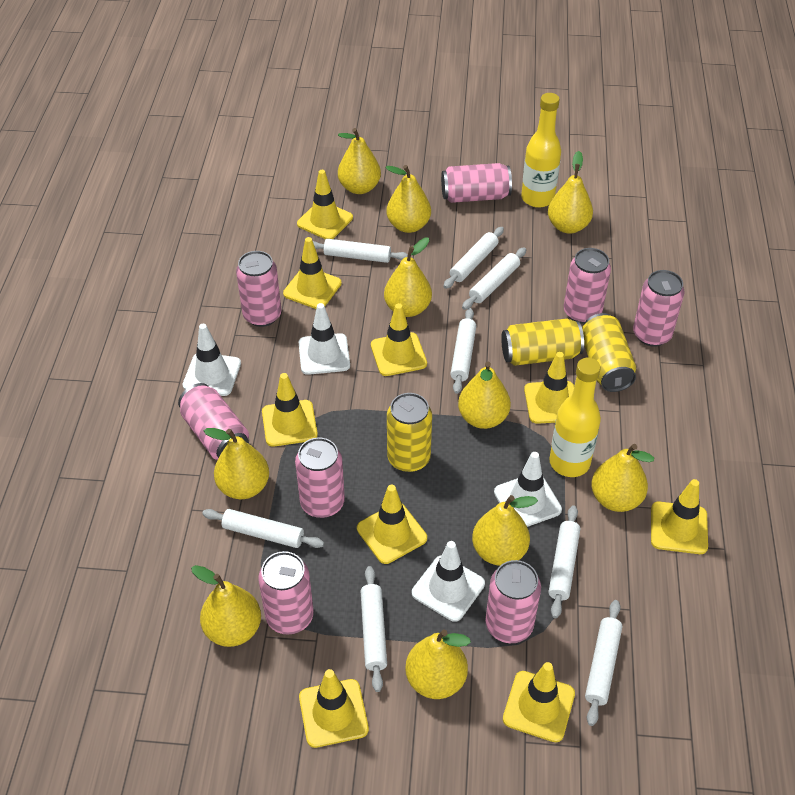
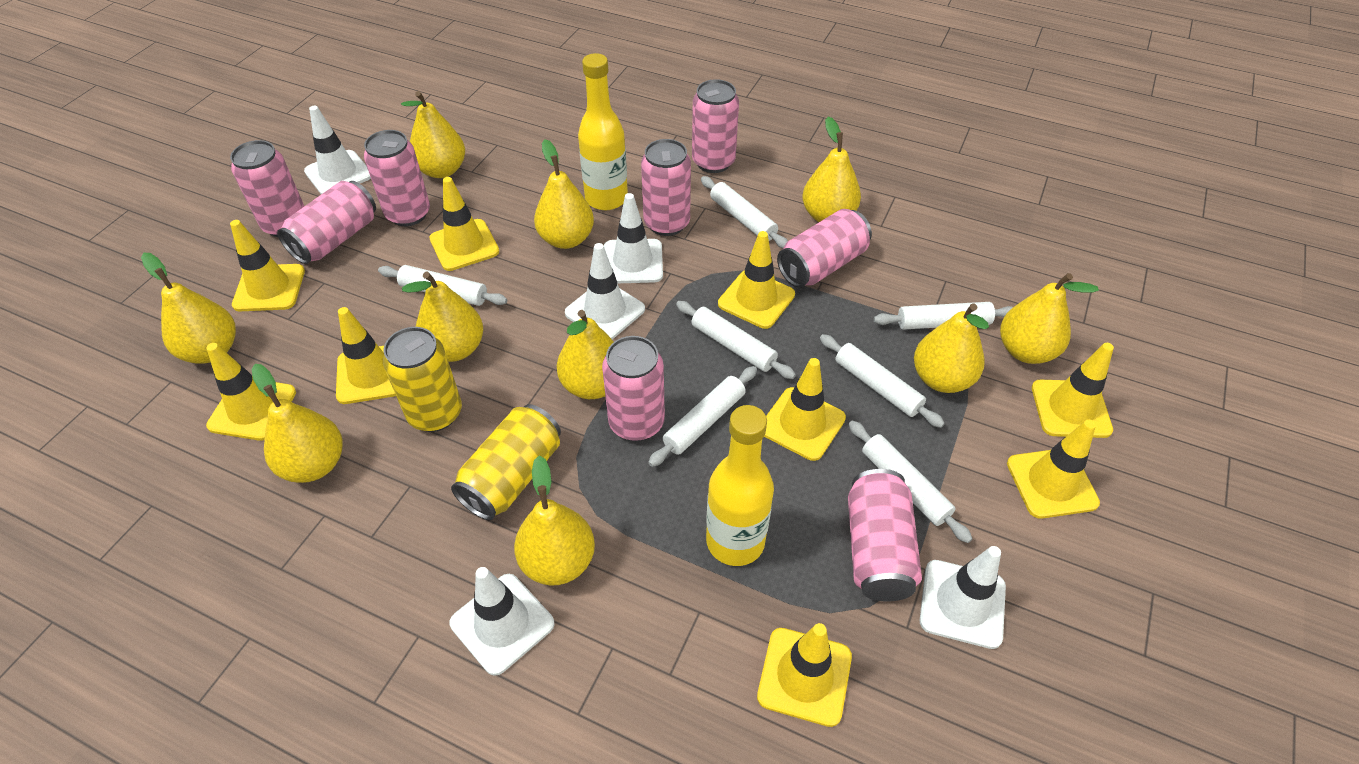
white rolling pin: 8 -> 7
white traffic cone: 4 -> 5
yellow can: 3 -> 2

